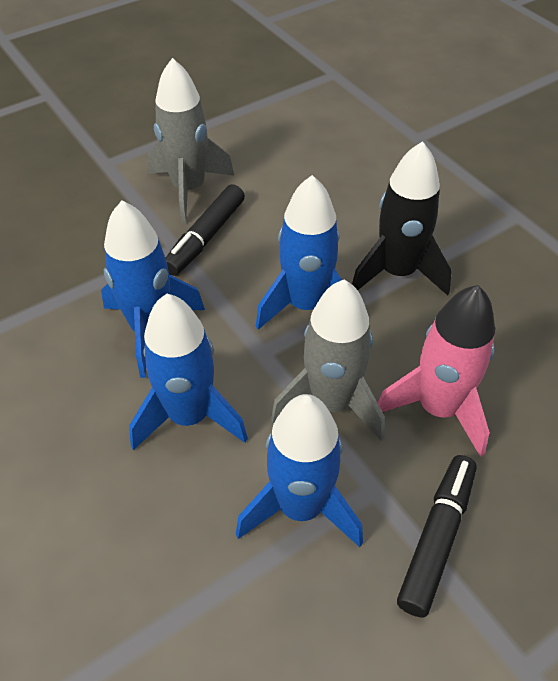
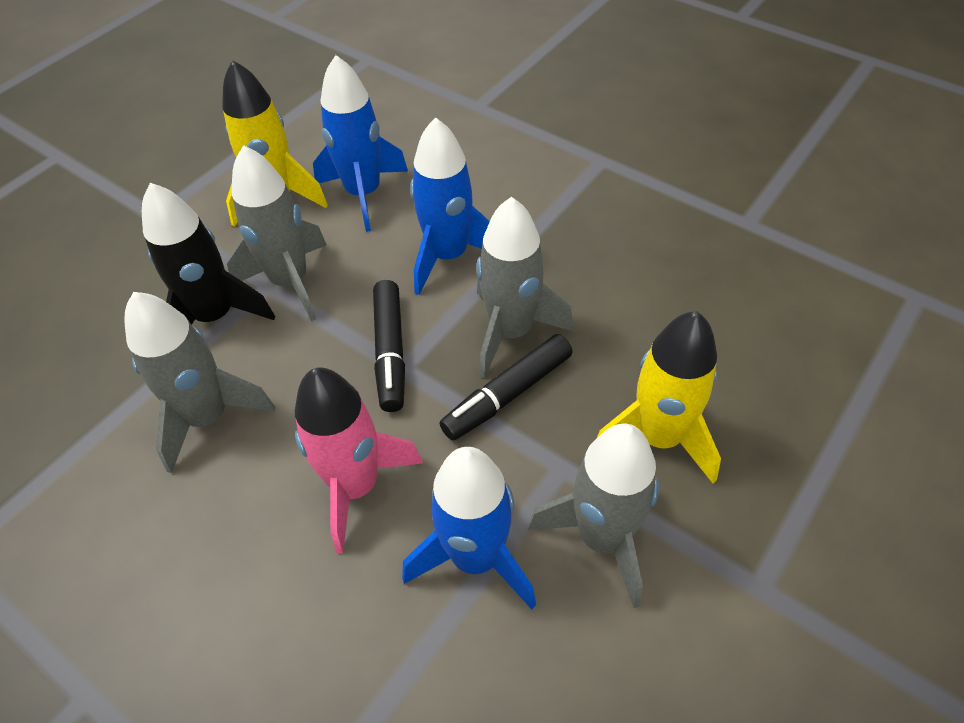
blue rocket: 4 -> 3
grey rocket: 2 -> 4
yellow rocket: 0 -> 2

